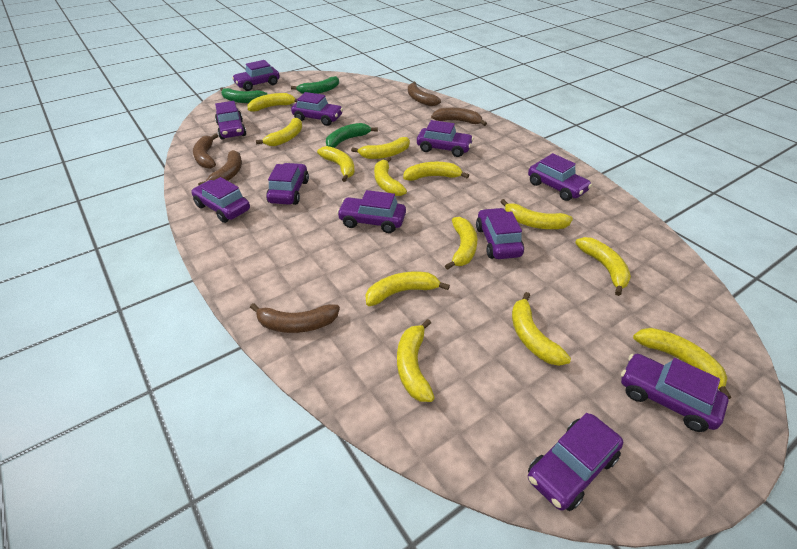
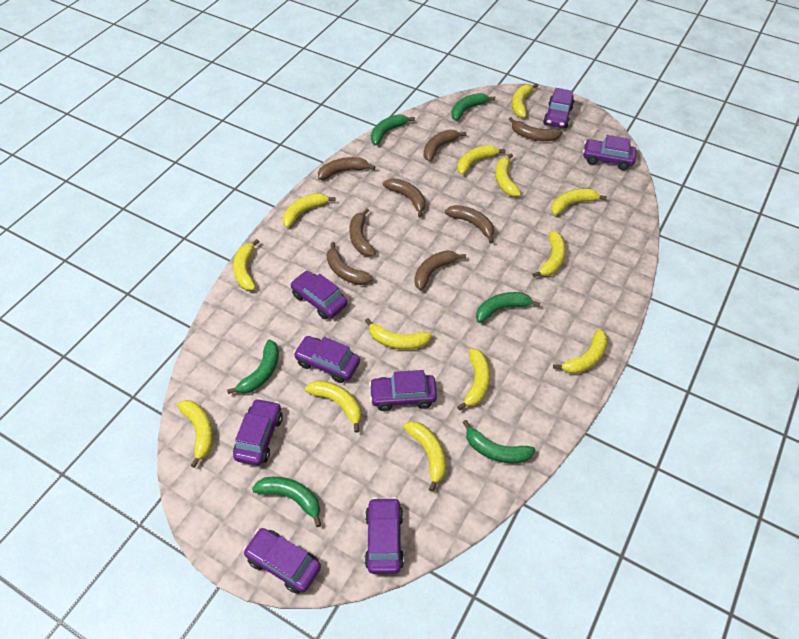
brown banana: 5 -> 8
green banana: 3 -> 6
purple car: 11 -> 8

